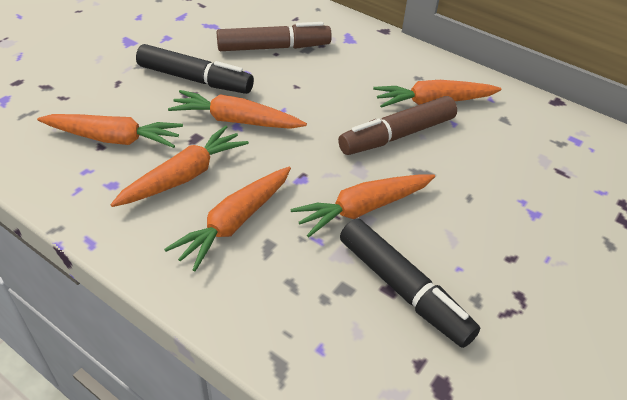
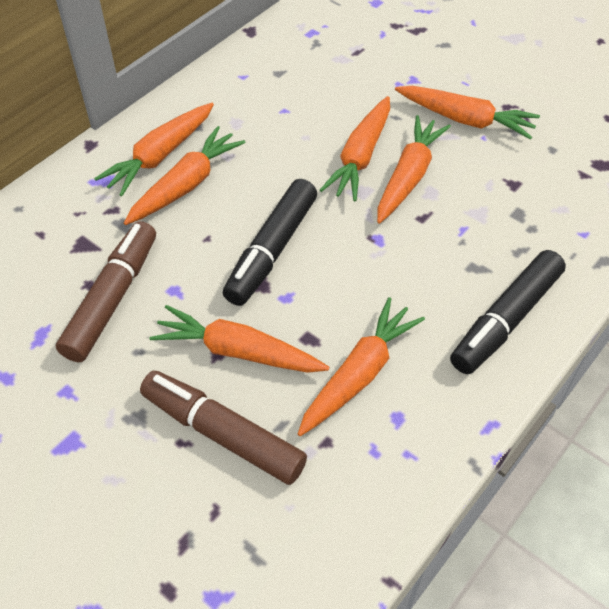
orange carrot: 6 -> 7

